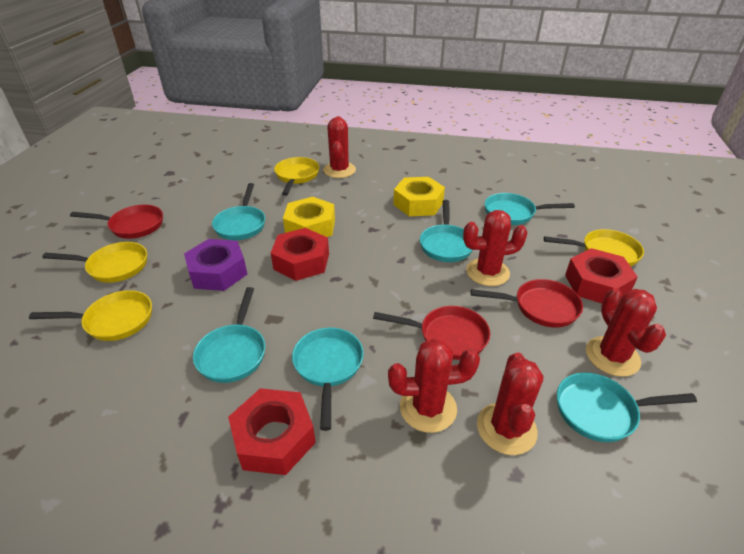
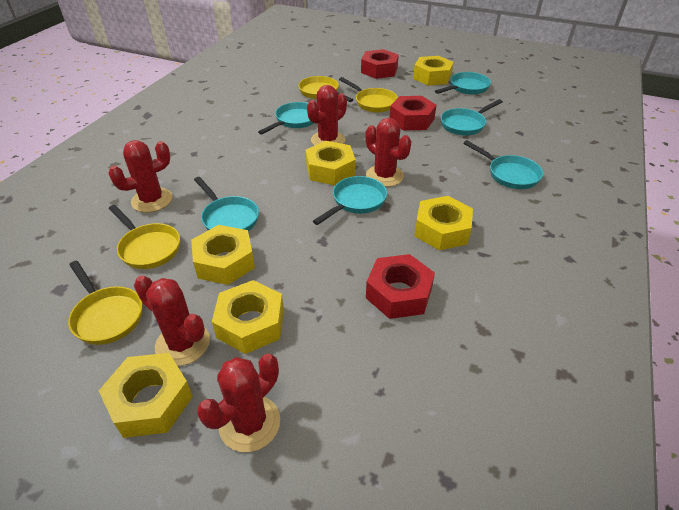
purple nut: 1 -> 0
red pan: 3 -> 0
yellow nut: 2 -> 6

